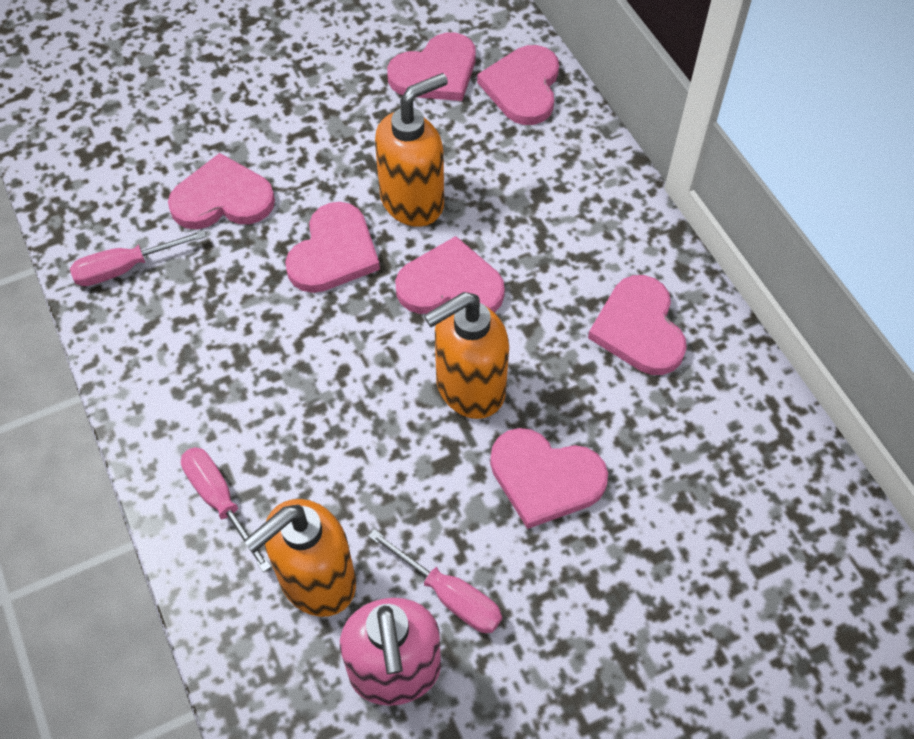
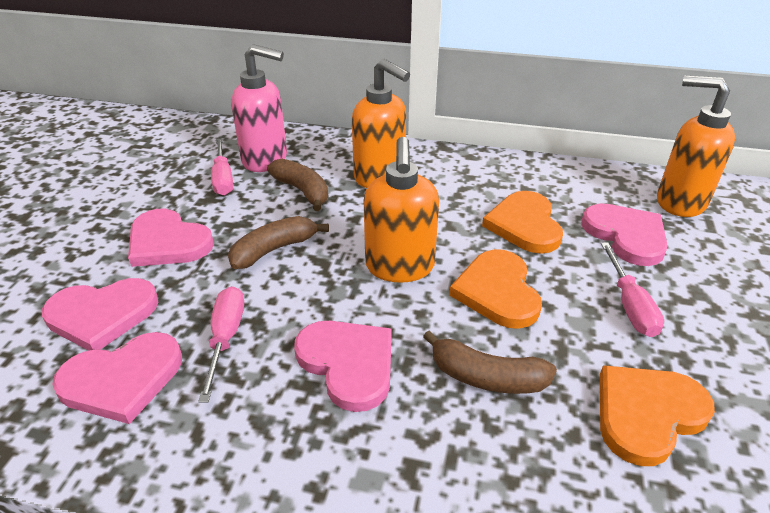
brown banana: 0 -> 3
orange heart: 0 -> 3
pink heart: 7 -> 5

